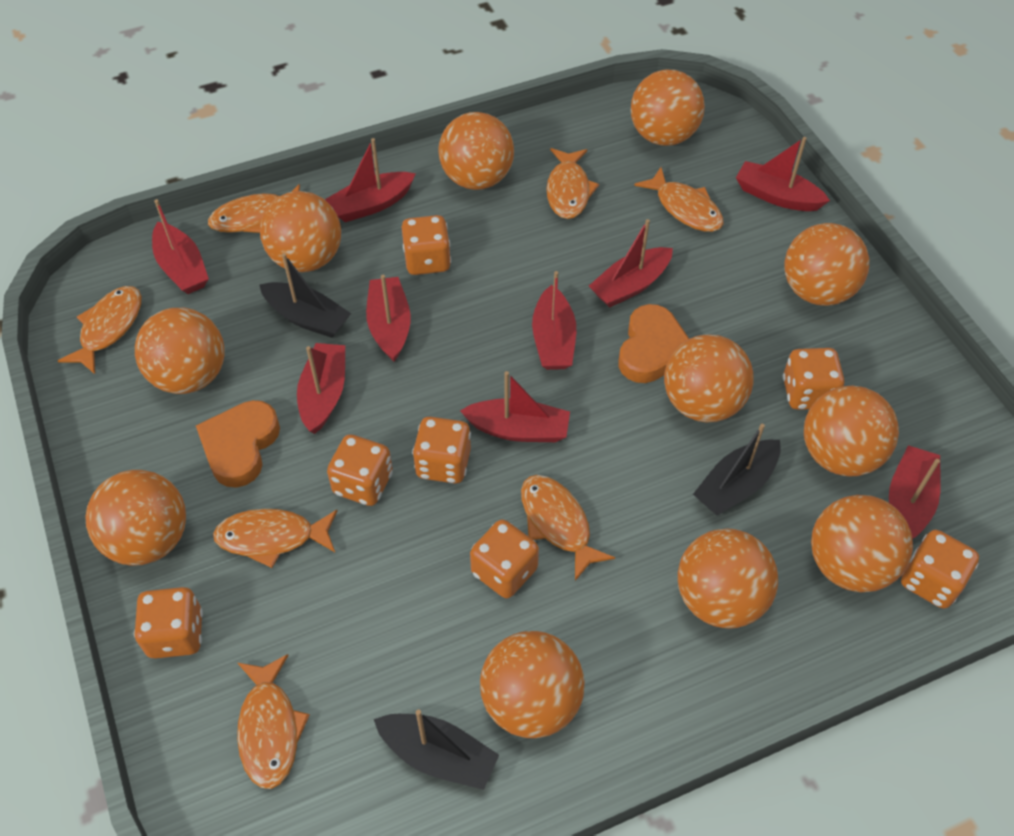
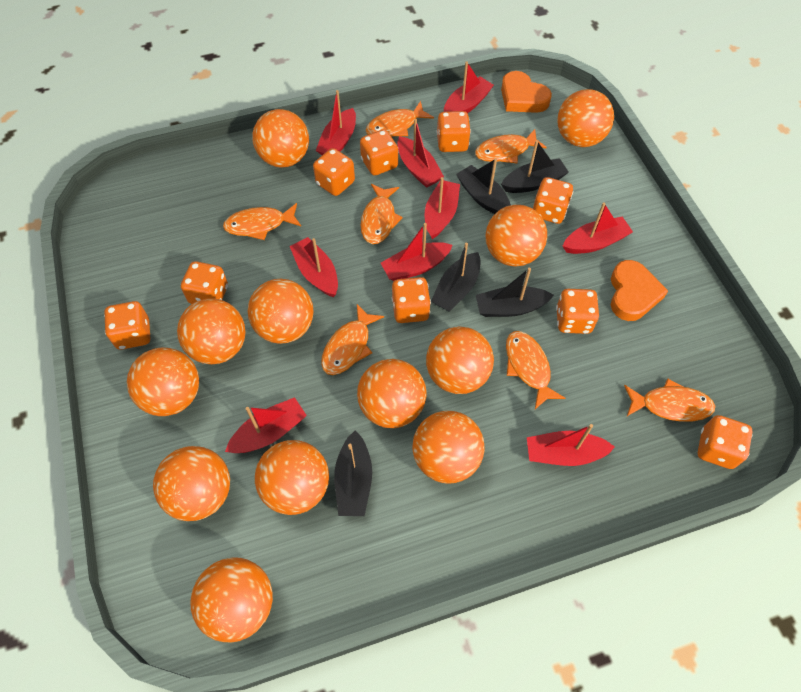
black boat: 3 -> 5
orange ball: 11 -> 12
orange dice: 7 -> 9

